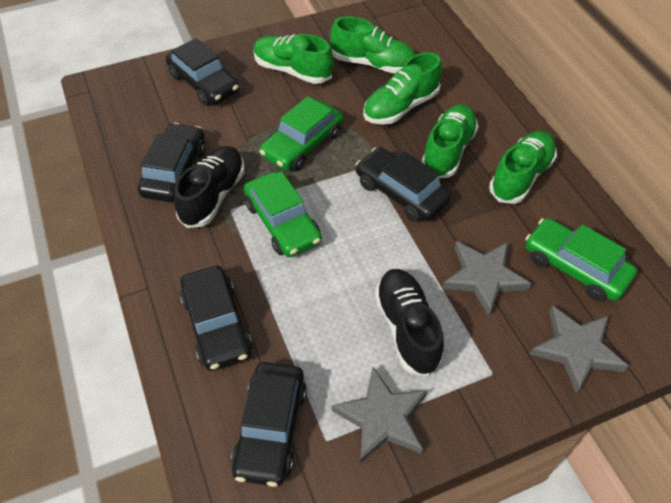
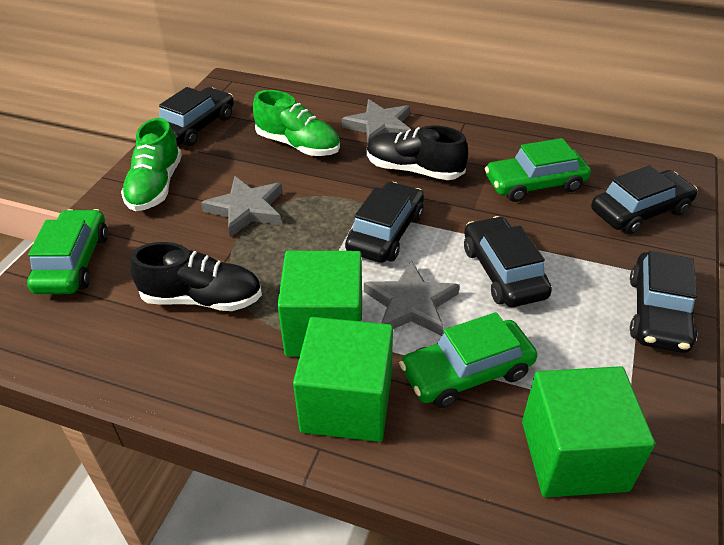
green cube: 0 -> 3
green shoe: 5 -> 2

